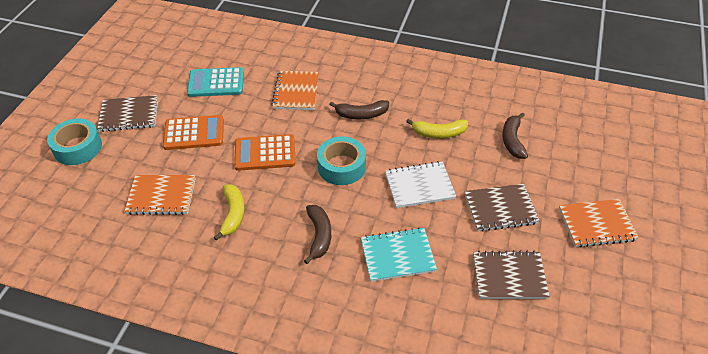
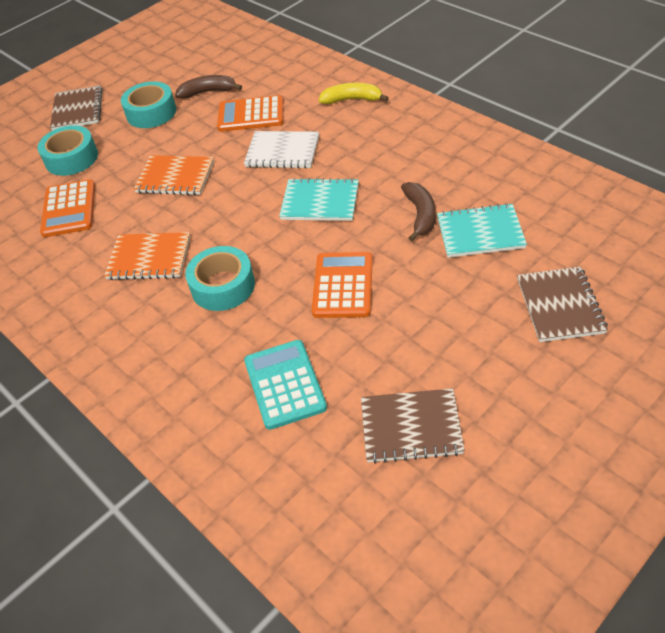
brown banana: 3 -> 2
orange calculator: 2 -> 3
orange notebook: 3 -> 2
turquoise notebook: 1 -> 2
turquoise tape: 2 -> 3
yellow banana: 2 -> 1

